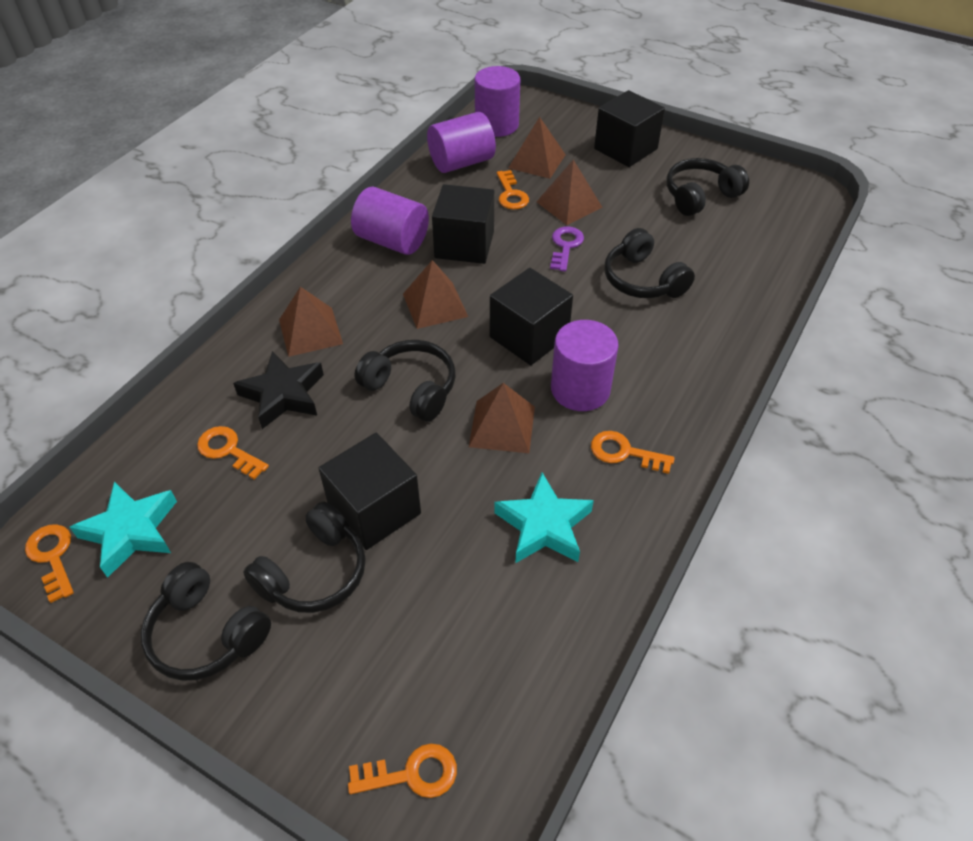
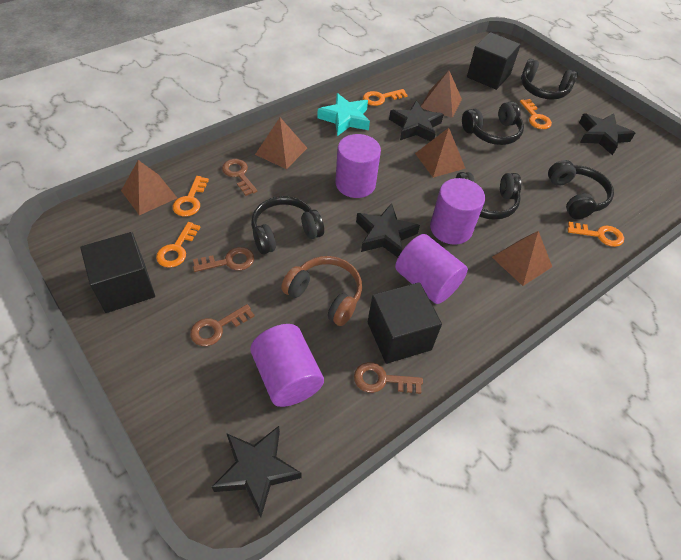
black cube: 4 -> 3
black star: 1 -> 4
brown headphones: 0 -> 1
brown key: 0 -> 4
purple key: 1 -> 0
turquoise star: 2 -> 1

